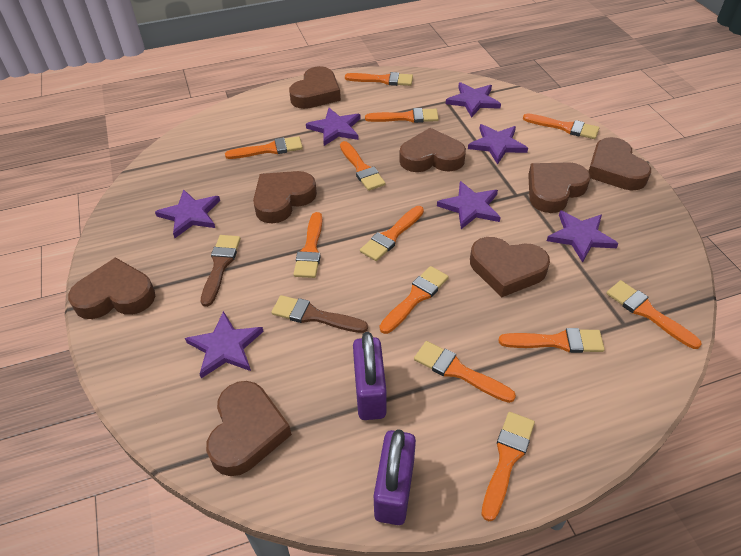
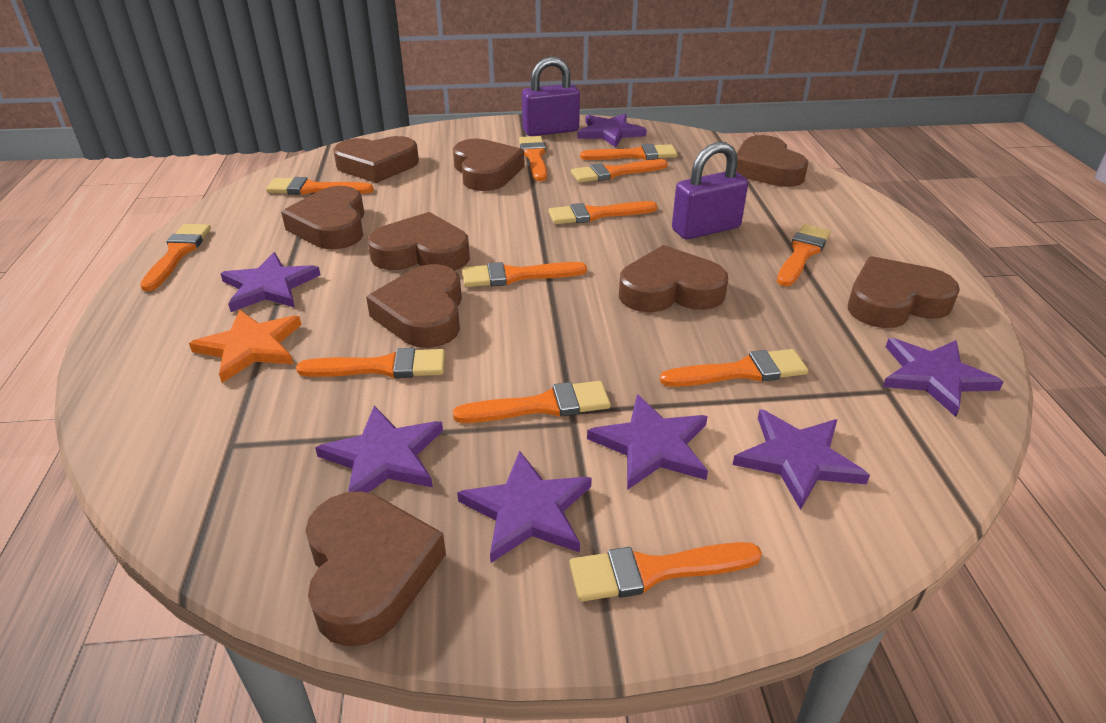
brown brush: 2 -> 0
brown heart: 8 -> 9
orange star: 0 -> 1

